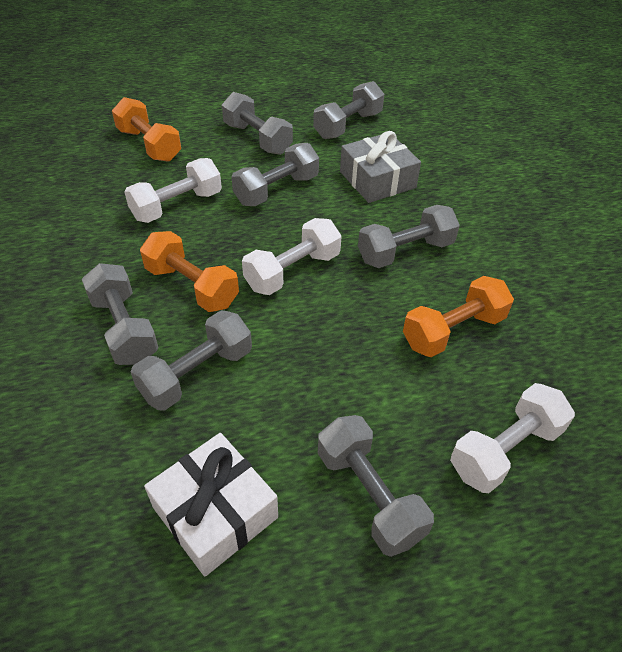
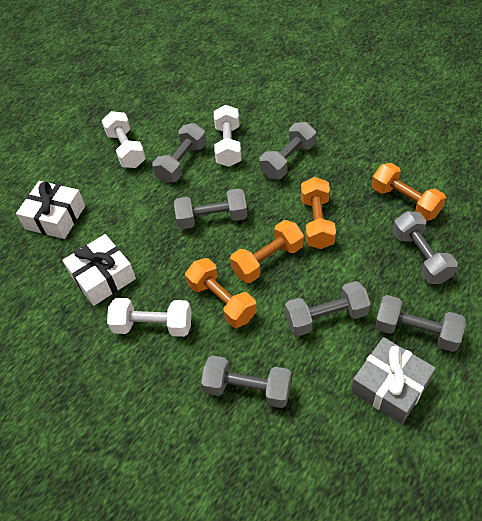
orange dumbbell: 3 -> 4
white gift: 1 -> 2

